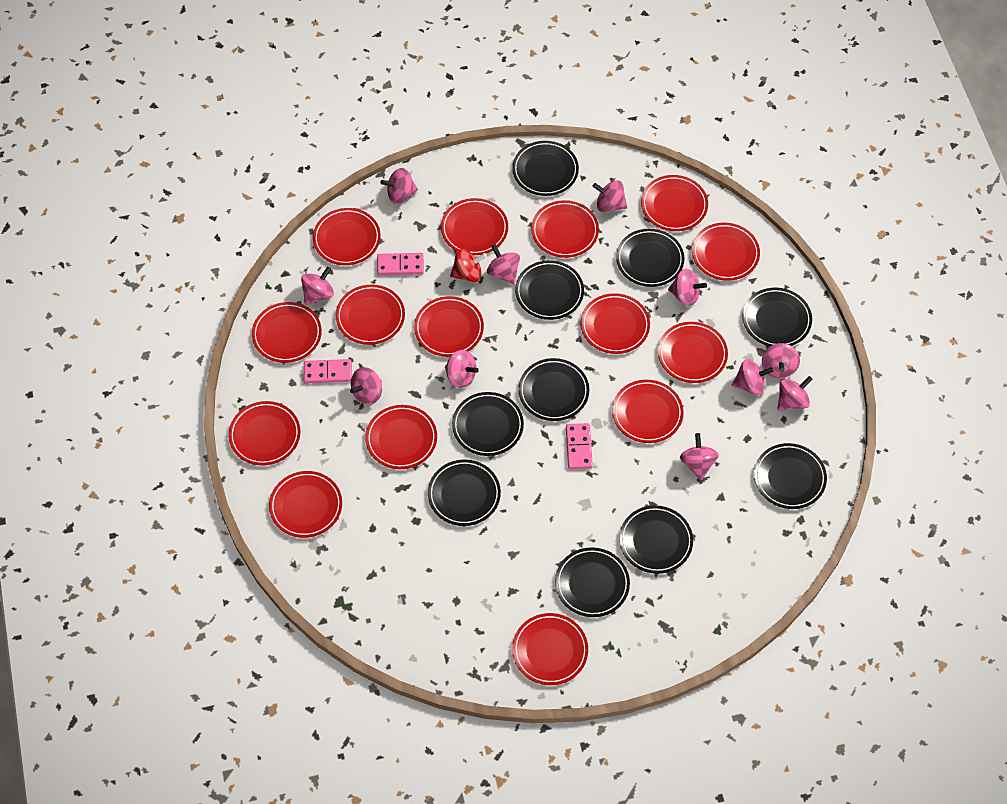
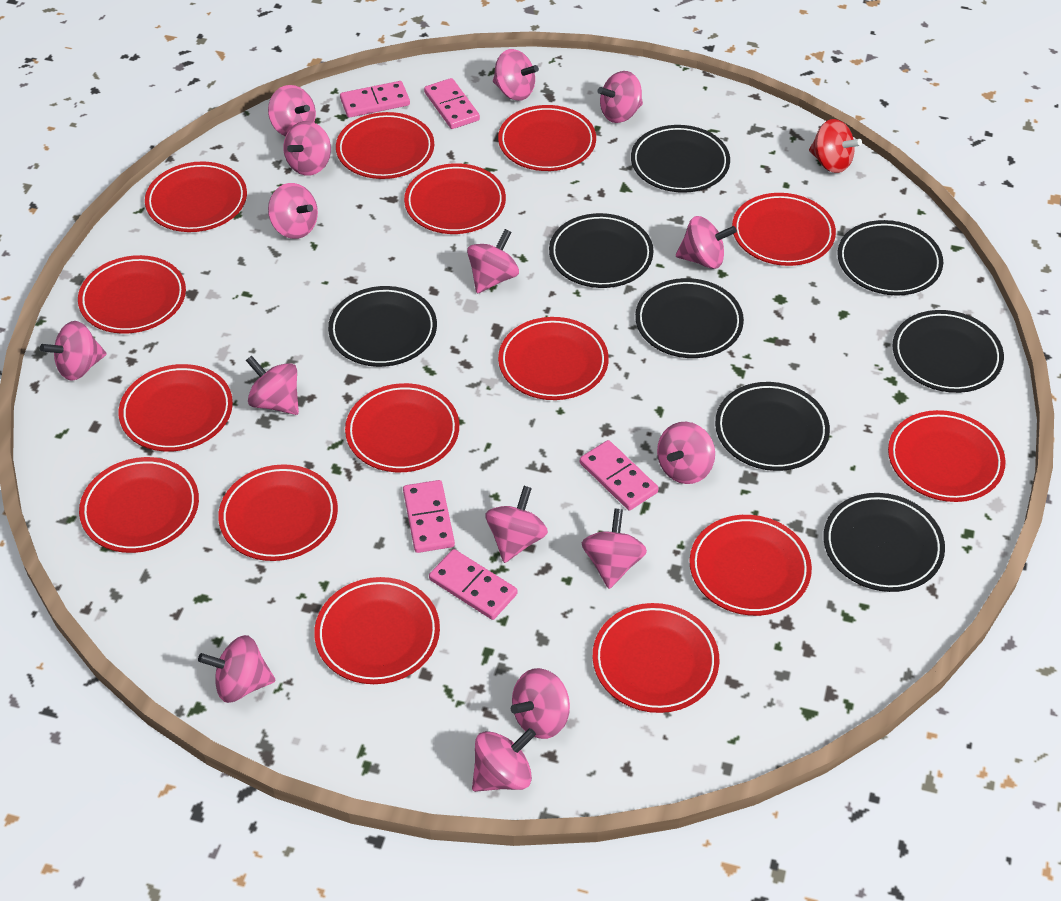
black plate: 10 -> 8
pink domino: 3 -> 5
pink spinning top: 11 -> 15

